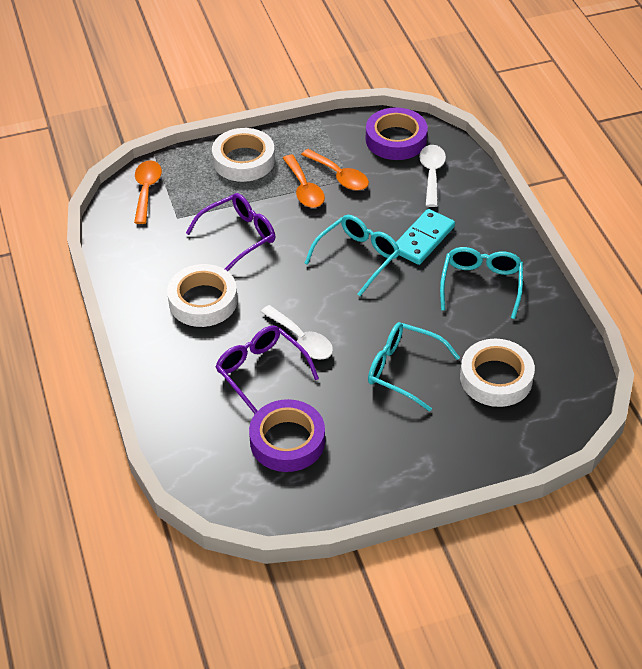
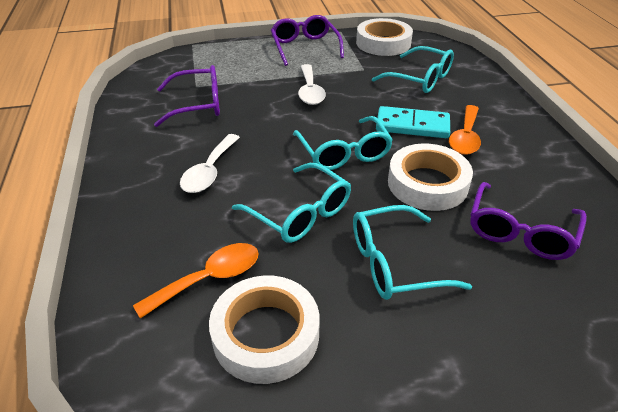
orange spoon: 3 -> 2
purple glasses: 2 -> 3
purple tape: 2 -> 0
turquoise glasses: 3 -> 4

